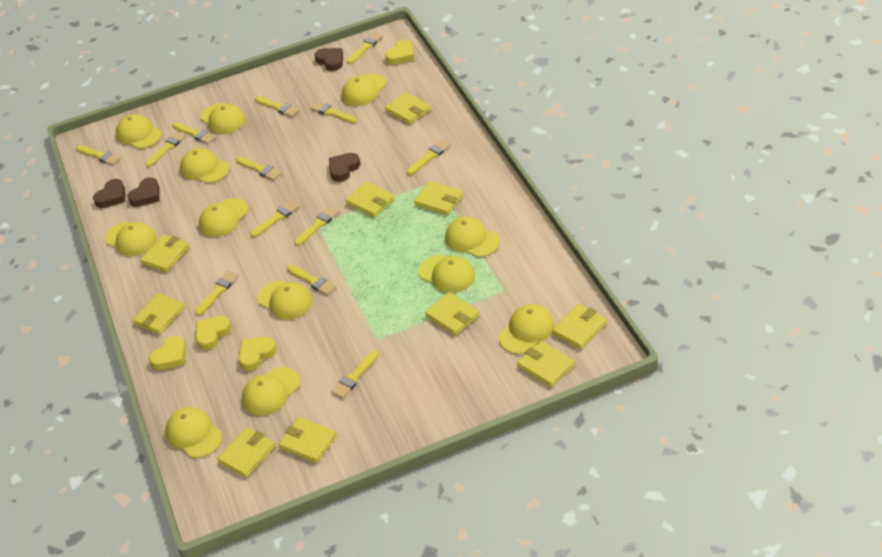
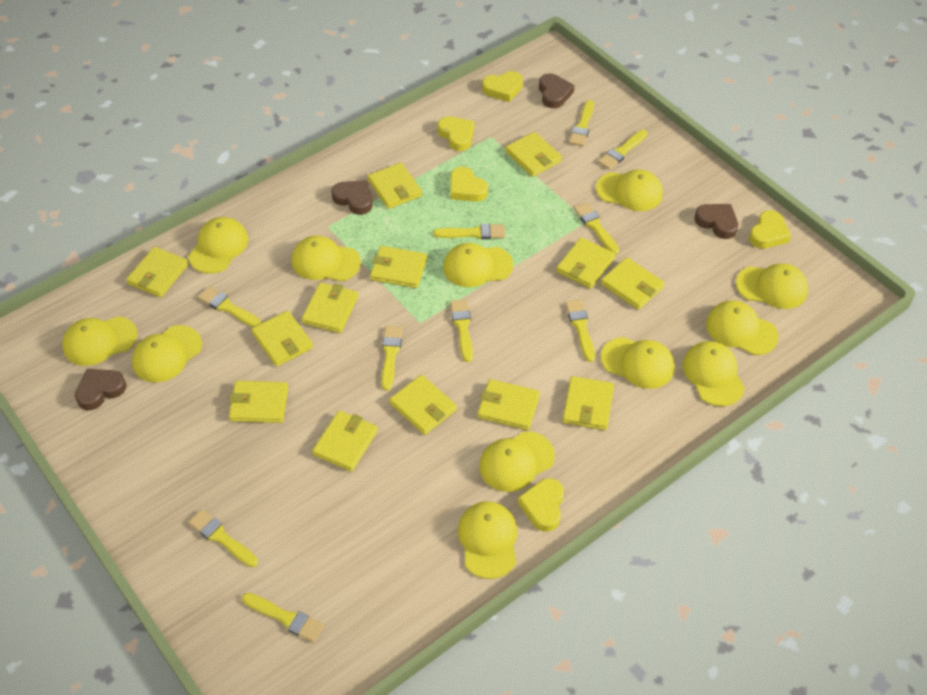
yellow brush: 13 -> 10
yellow heart: 4 -> 5
yellow wallet: 10 -> 13

